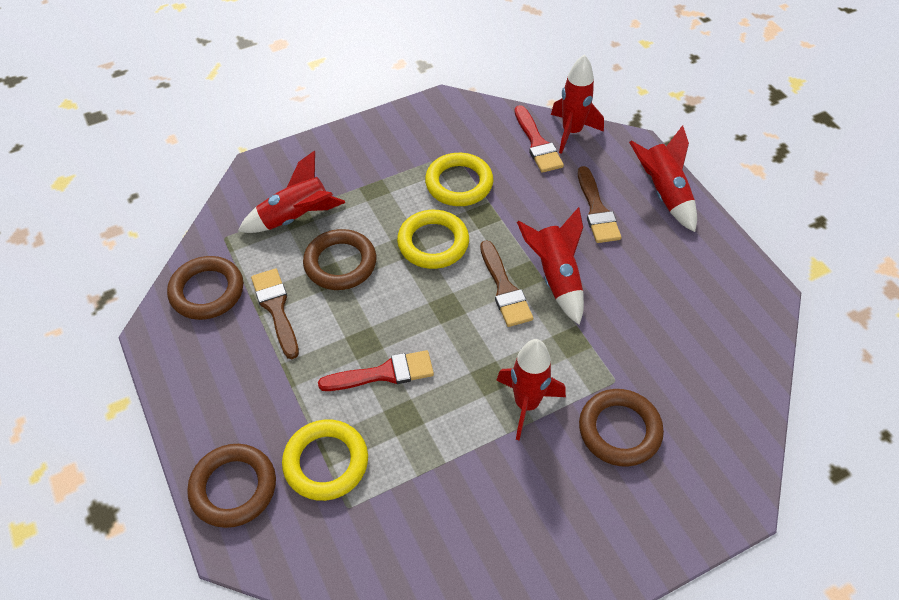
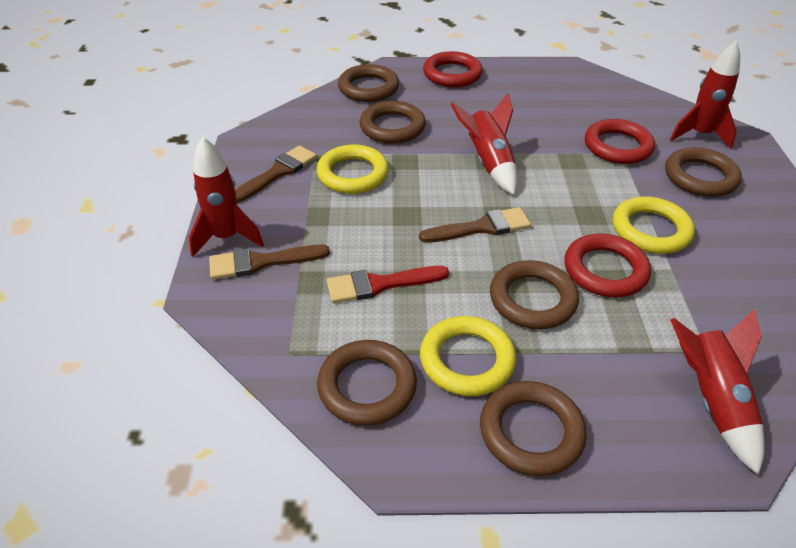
brown ring: 4 -> 6
red brush: 2 -> 1
red ring: 0 -> 3
red rocket: 5 -> 4

